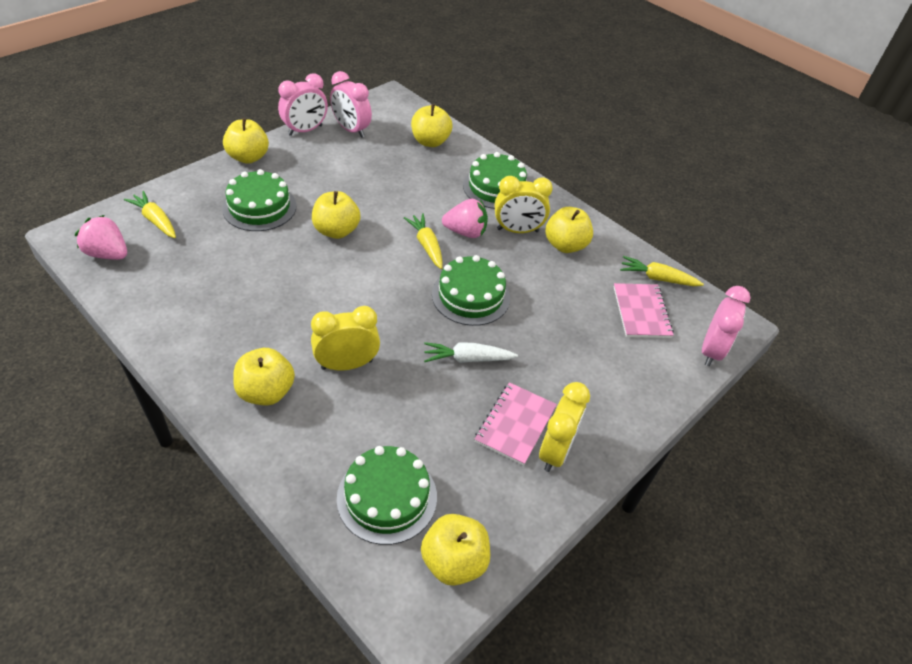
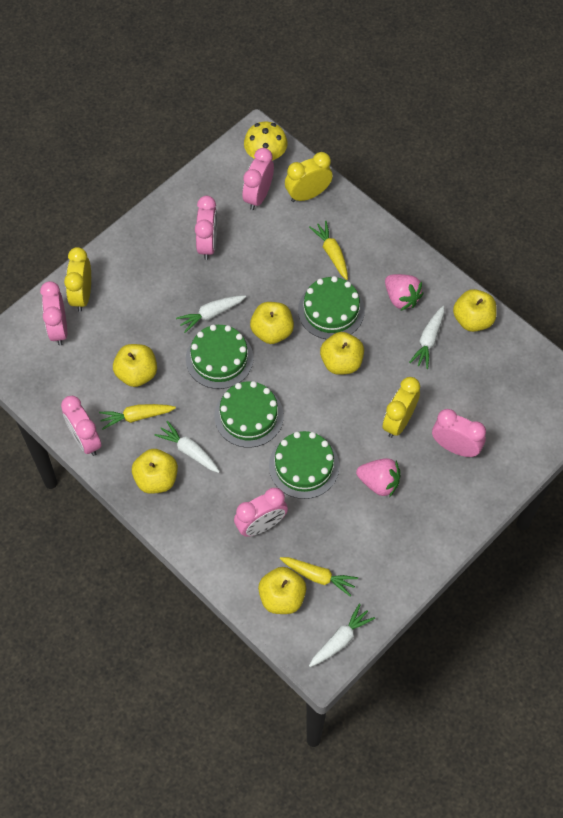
pink clock: 3 -> 6
pink notebook: 2 -> 0
white carrot: 1 -> 4
yellow mushroom: 0 -> 1

